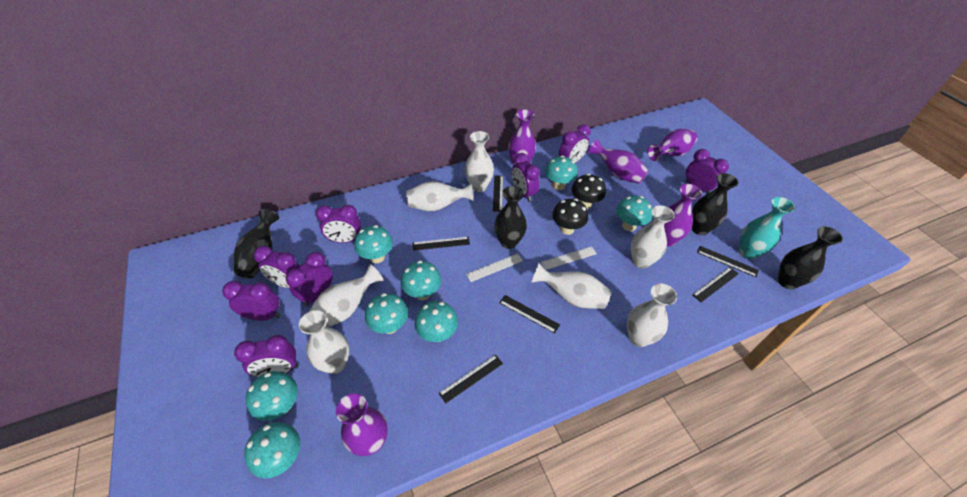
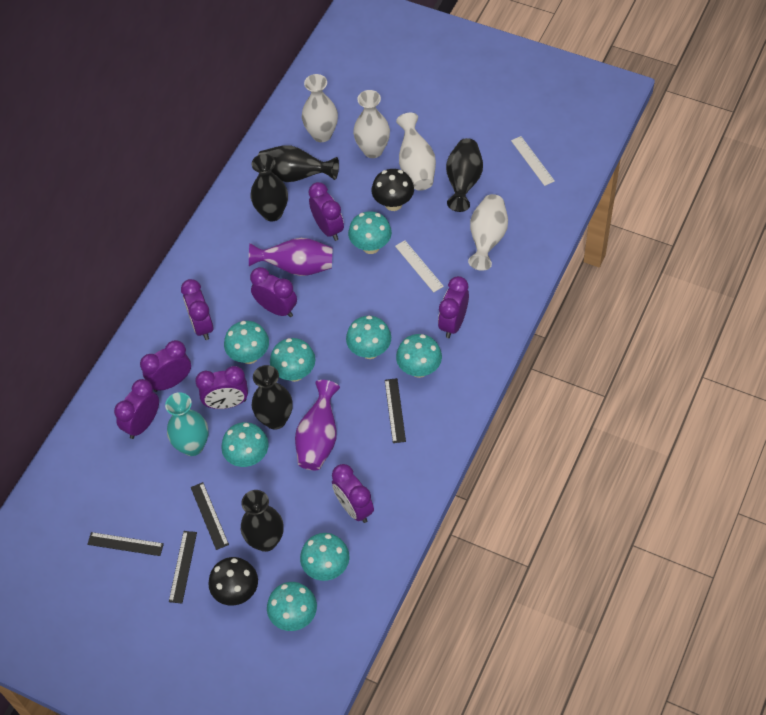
black ruler: 6 -> 4
black vase: 4 -> 5
purple vase: 5 -> 2
white vase: 7 -> 4

